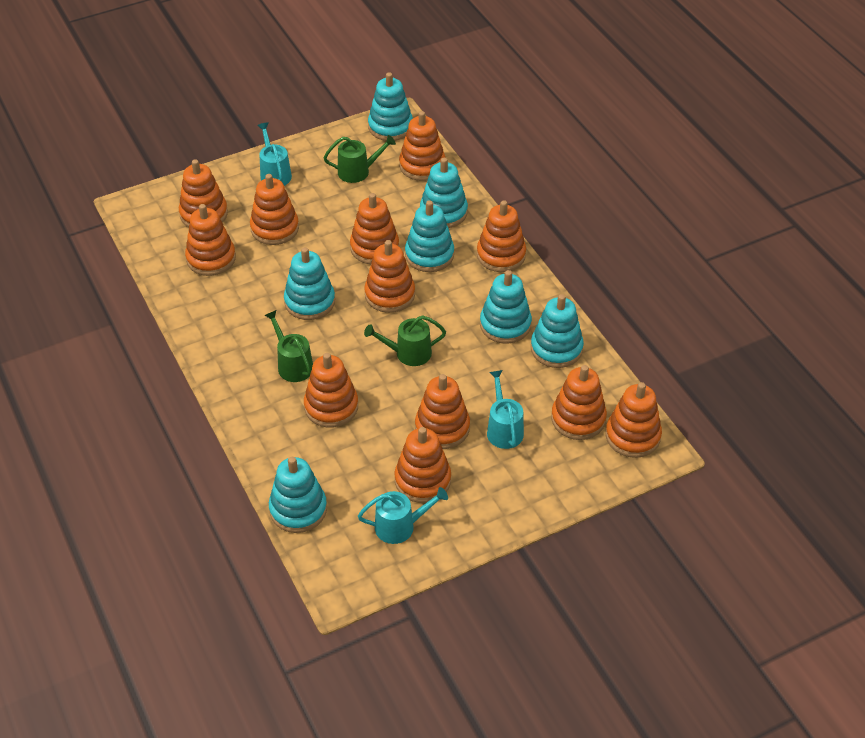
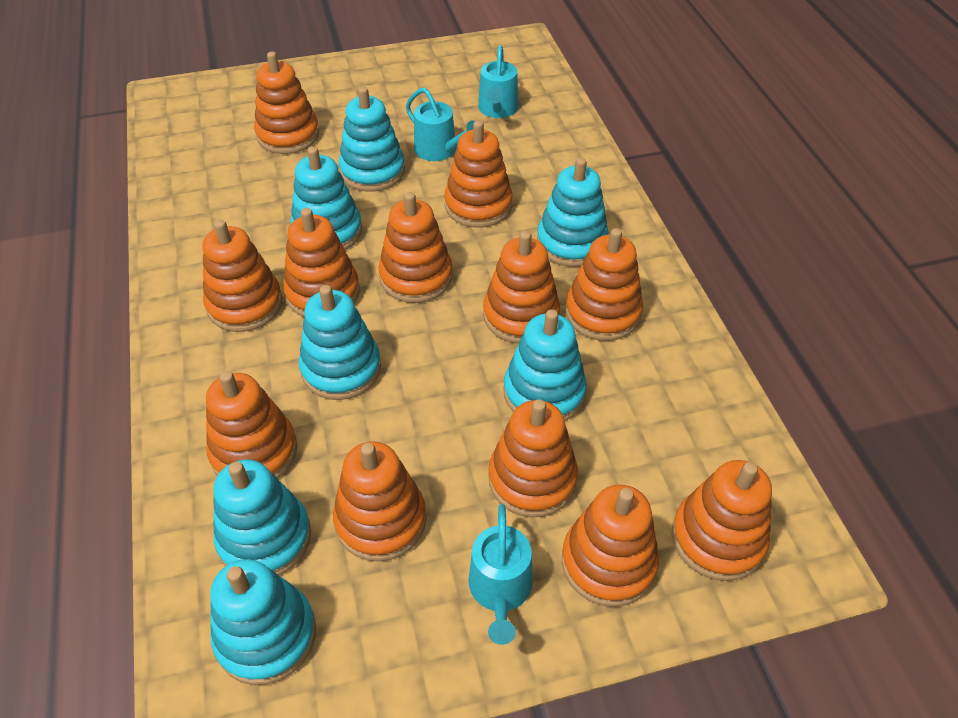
green watering can: 3 -> 0

